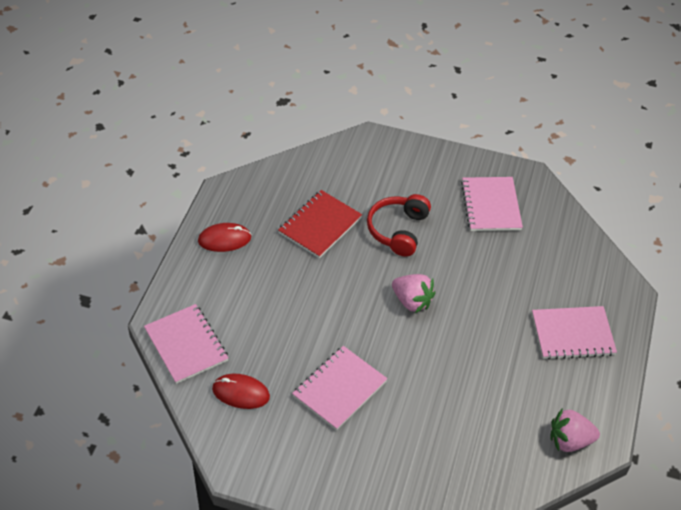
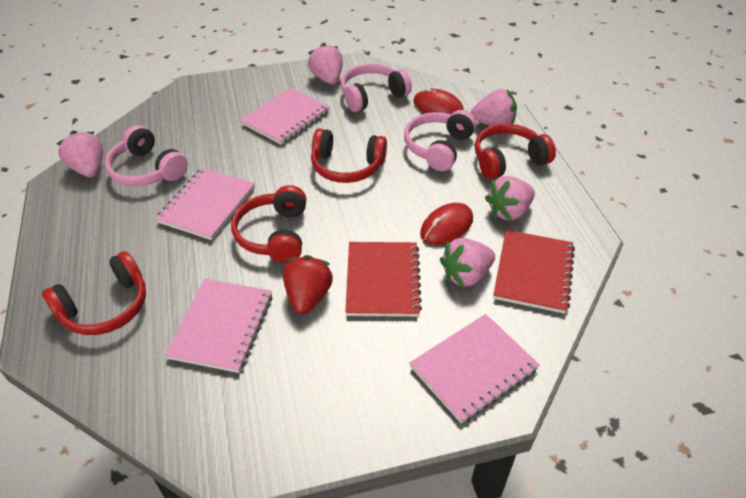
pink headphones: 0 -> 3
pink strawberry: 2 -> 5
red headphones: 1 -> 4
red notebook: 1 -> 2
red strawberry: 0 -> 1

